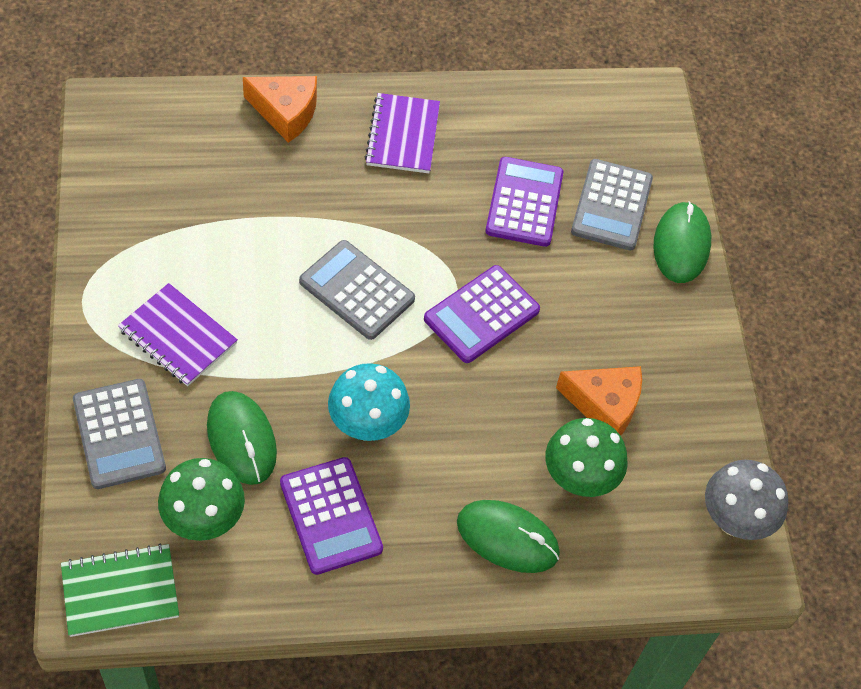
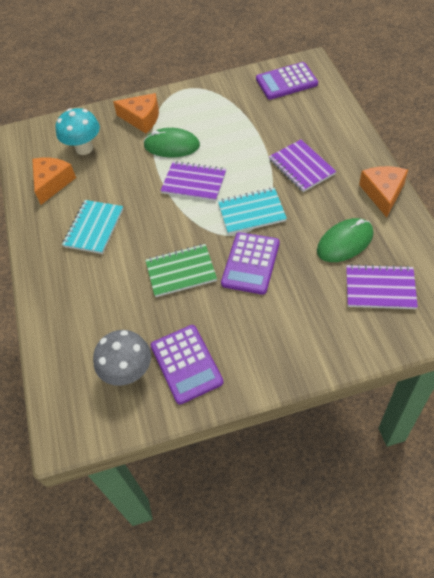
green mouse: 3 -> 2
green mushroom: 2 -> 0
grey calculator: 3 -> 0
orange cheese: 2 -> 3
purple notebook: 2 -> 3
turquoise notebook: 0 -> 2

